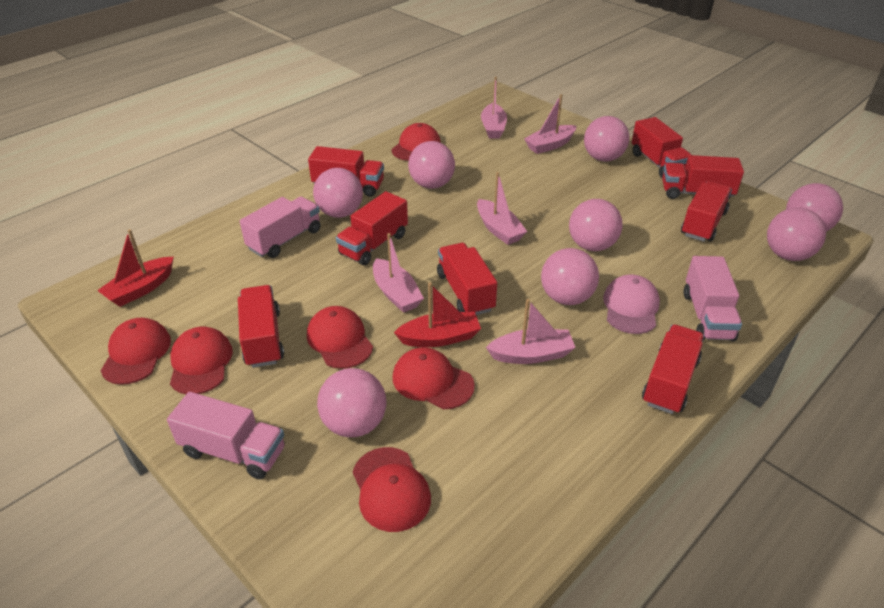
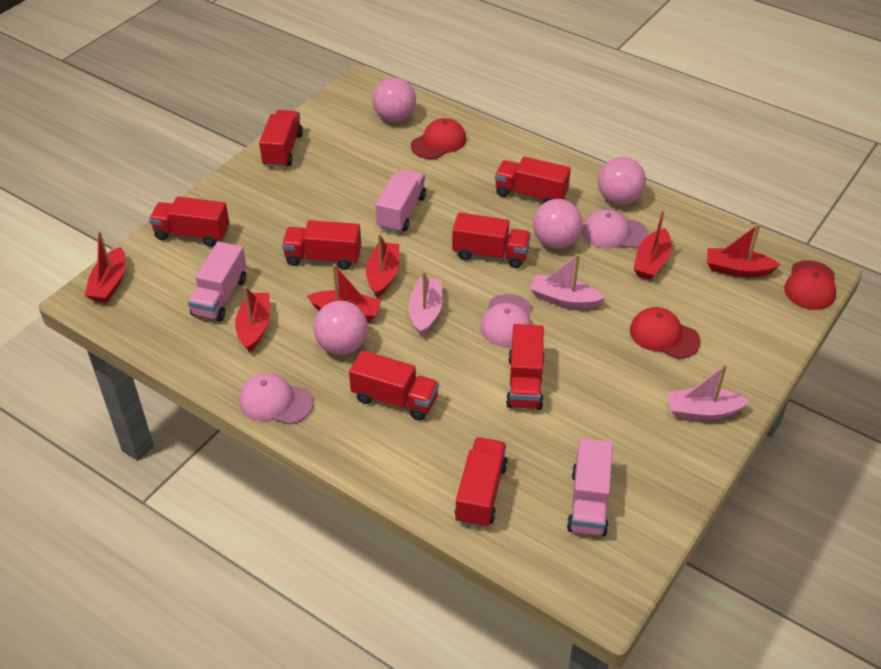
pink ball: 8 -> 4
pink boat: 5 -> 3
pink cap: 1 -> 3
red boat: 2 -> 6
red cap: 6 -> 3

